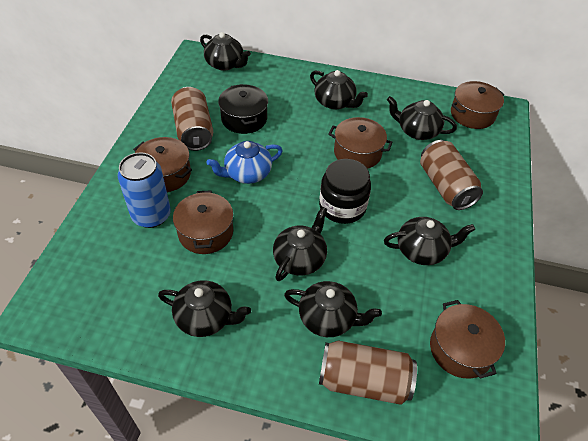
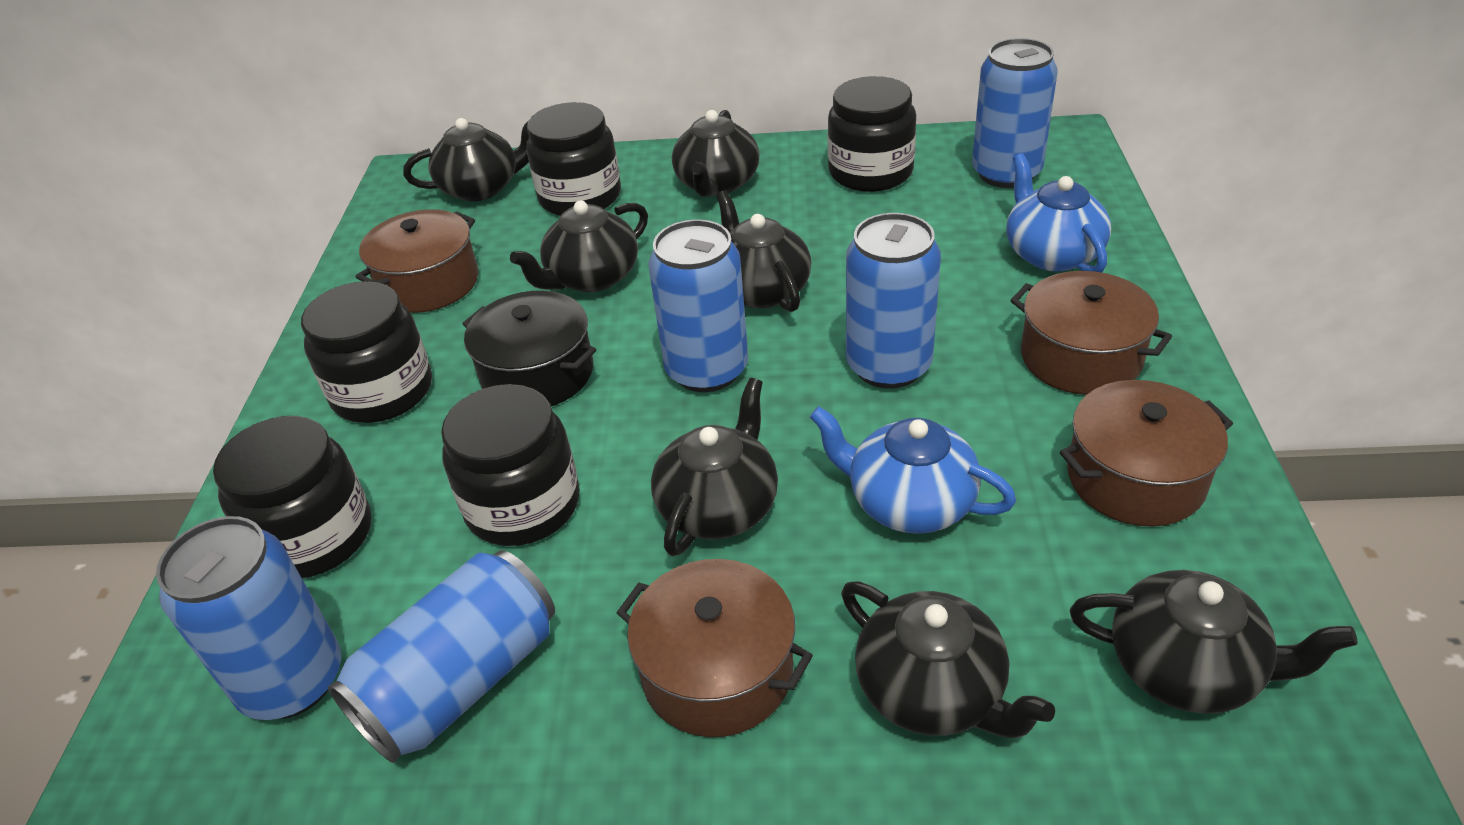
black jar: 1 -> 5
blue can: 1 -> 5
blue teapot: 1 -> 2
brown can: 3 -> 0
brown pot: 5 -> 4

